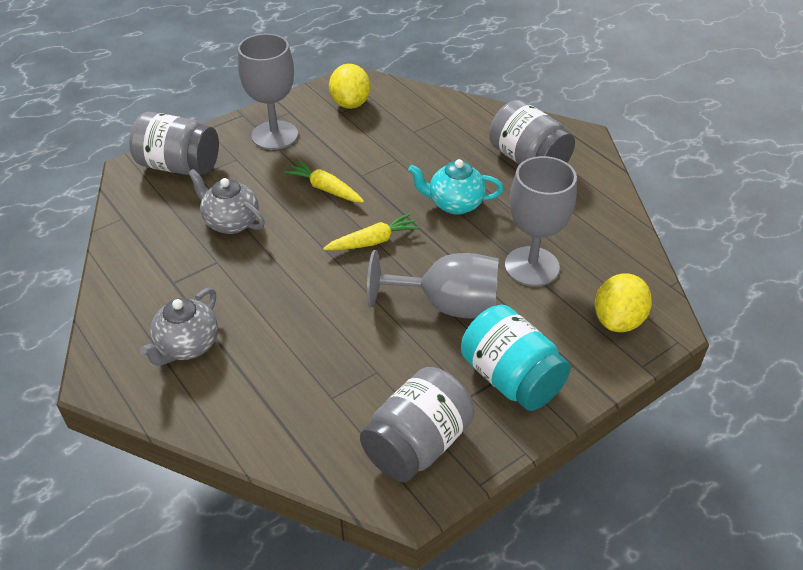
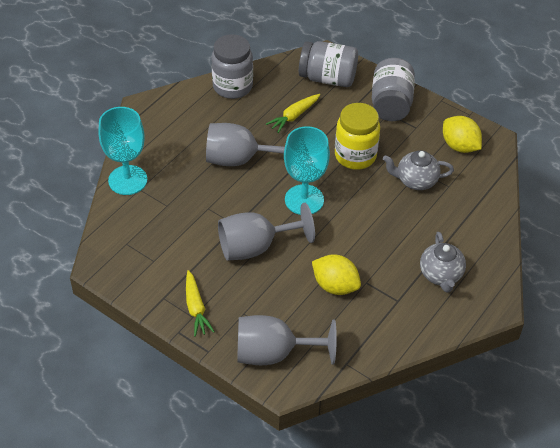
turquoise goblet: 0 -> 2
turquoise jar: 1 -> 0
turquoise teapot: 1 -> 0
yellow jar: 0 -> 1

